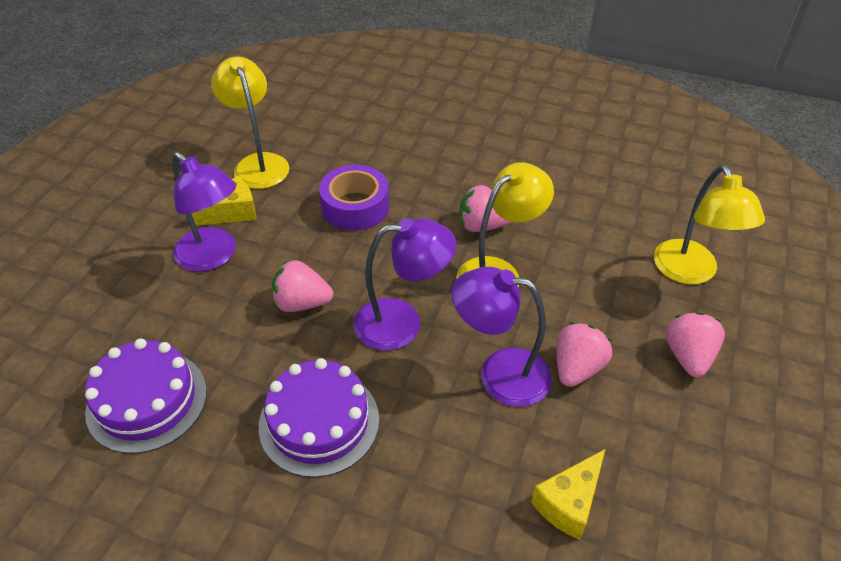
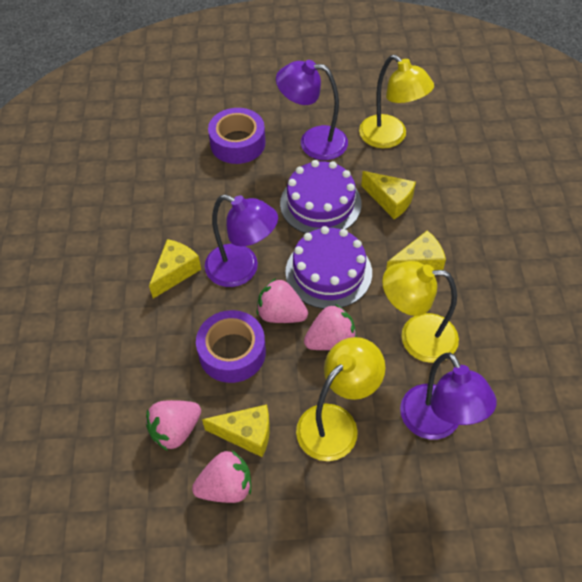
purple tape: 1 -> 2
yellow cheese: 2 -> 4

